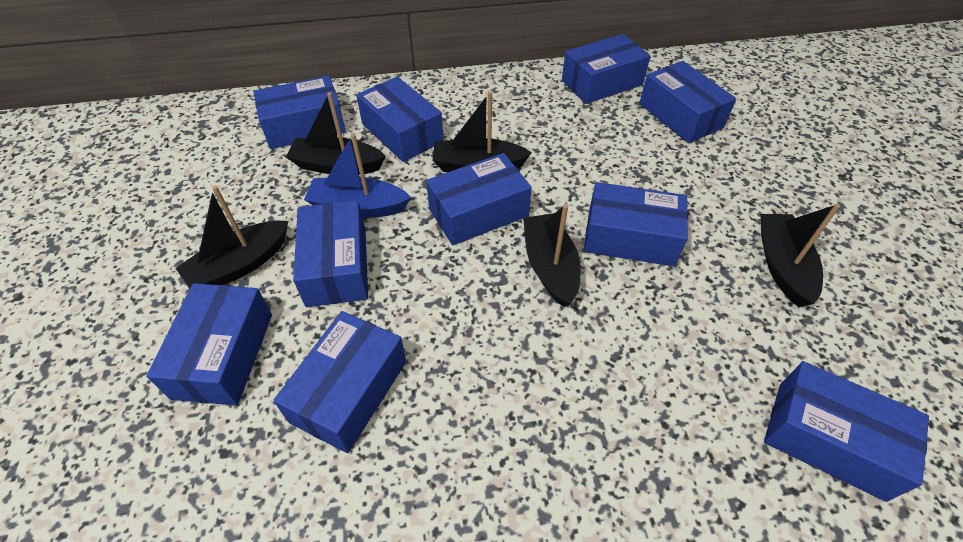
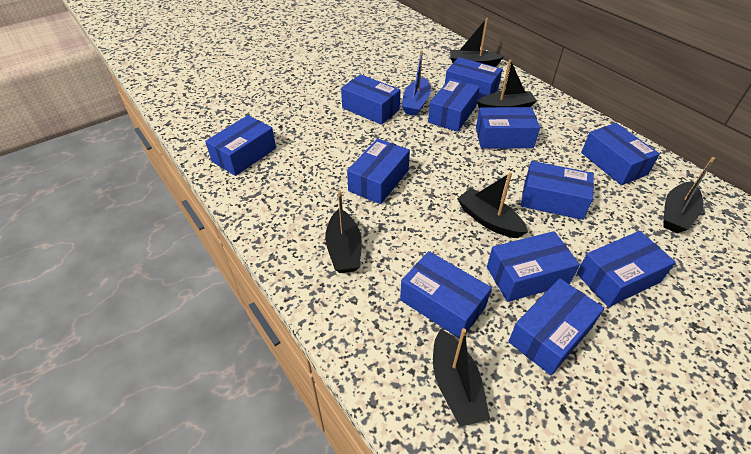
black boat: 5 -> 6
blue box: 10 -> 12

